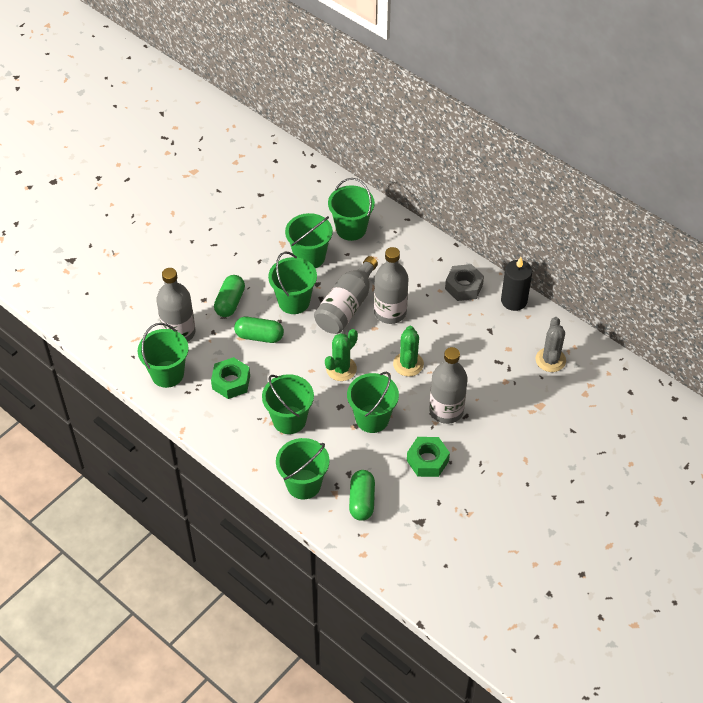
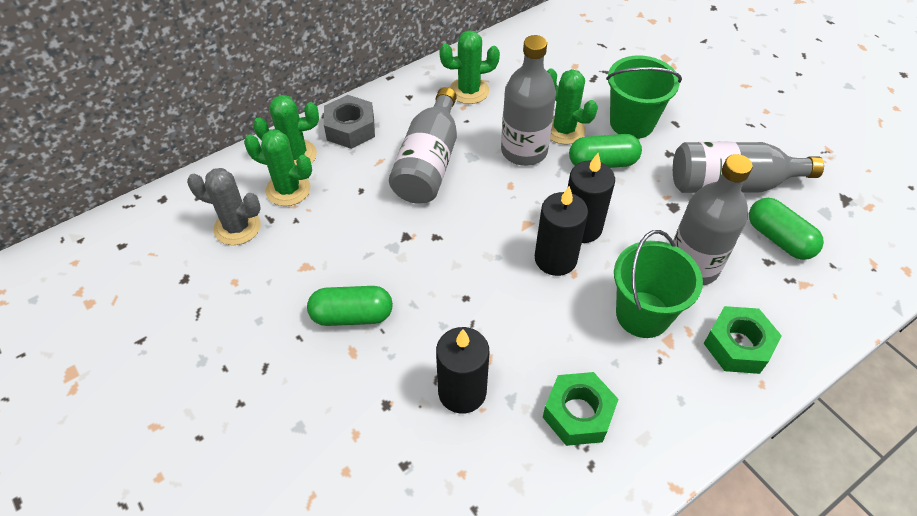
black candle: 1 -> 3
green bucket: 7 -> 2
green cactus: 2 -> 4

